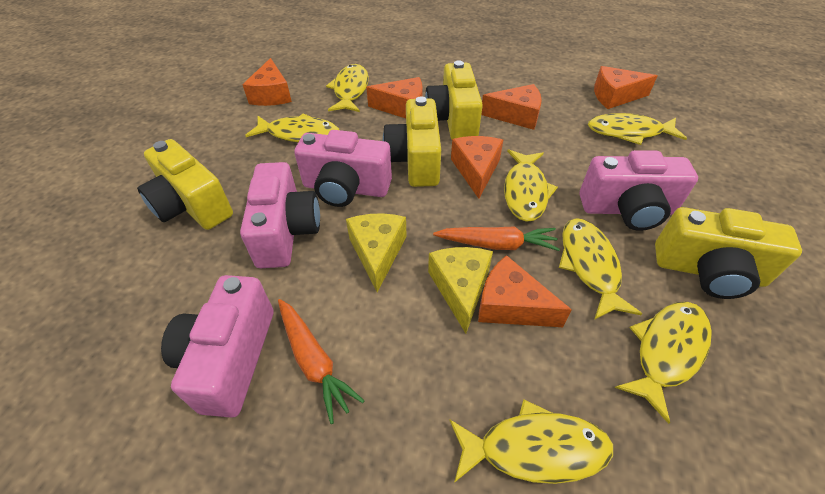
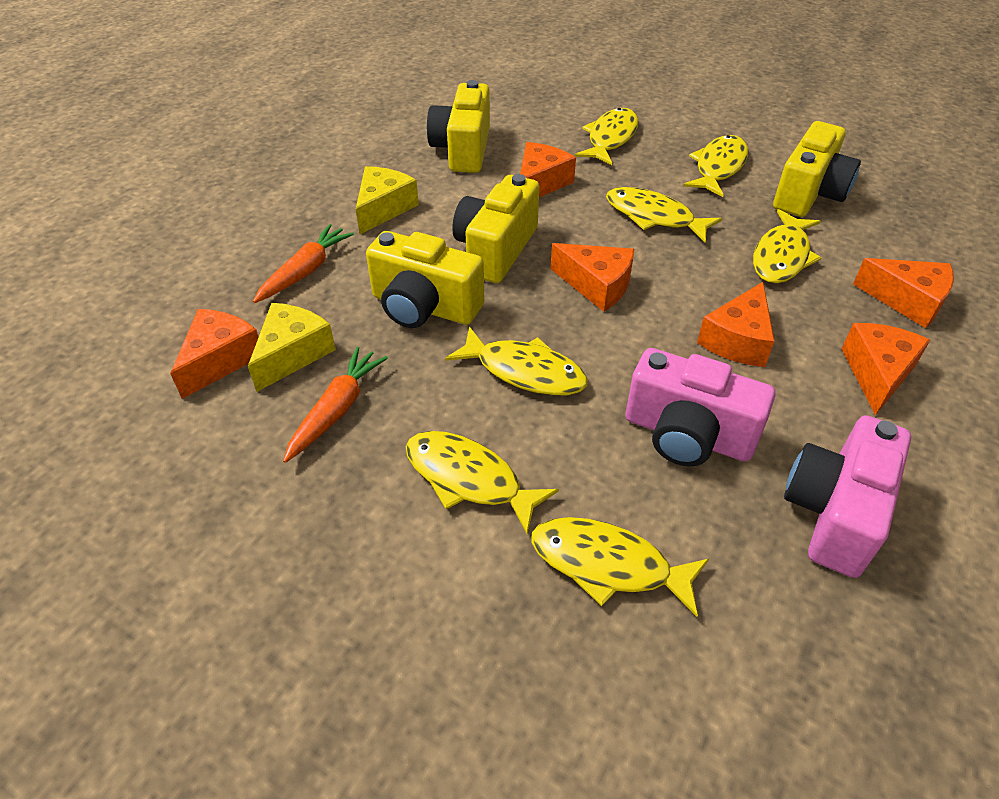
pink camera: 4 -> 2

